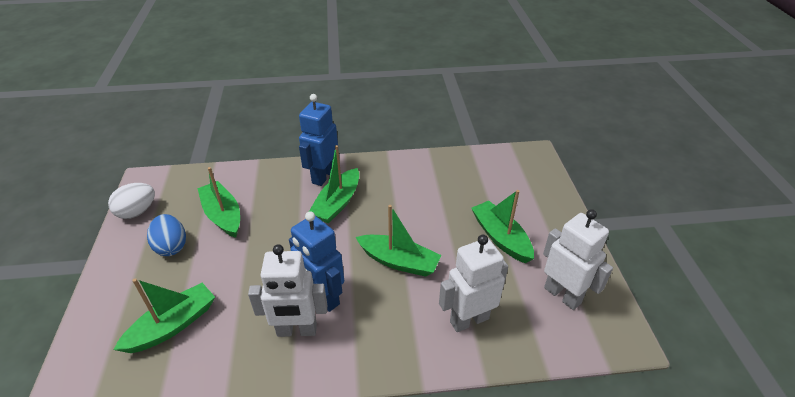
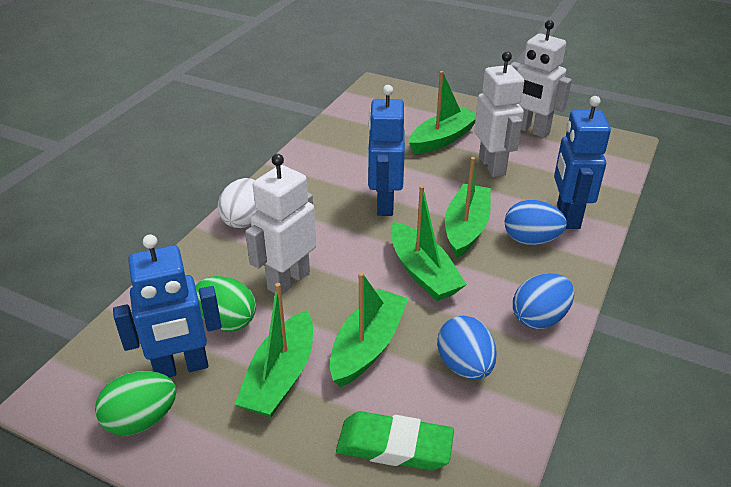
blue egg: 1 -> 3
blue robot: 2 -> 3
green egg: 0 -> 2
green eraser: 0 -> 1

